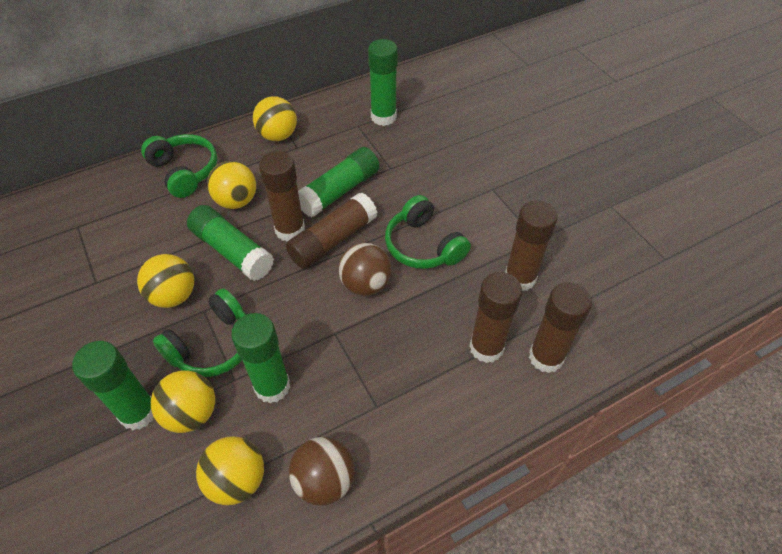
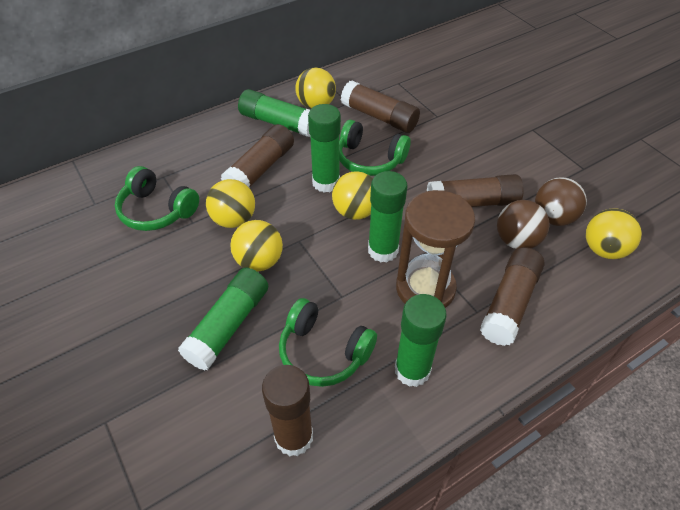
brown hourglass: 0 -> 1

